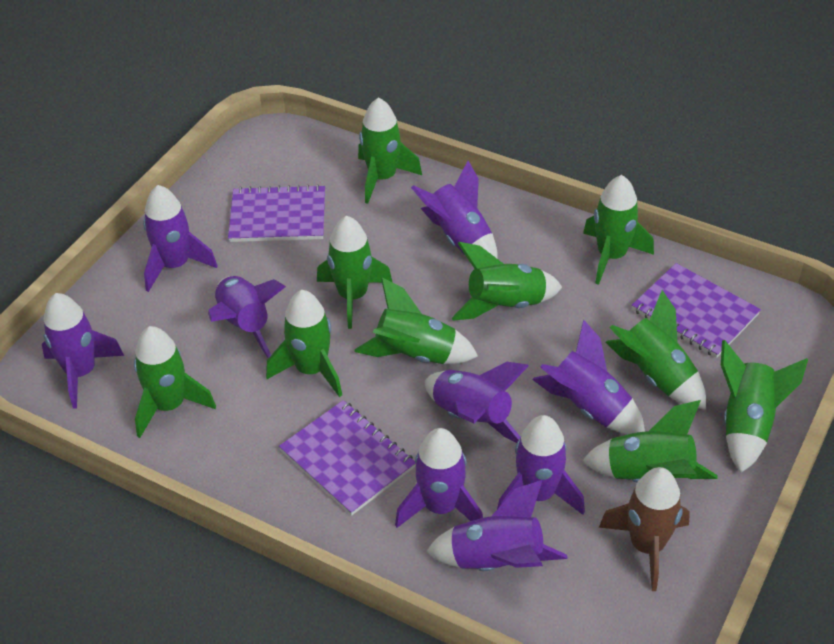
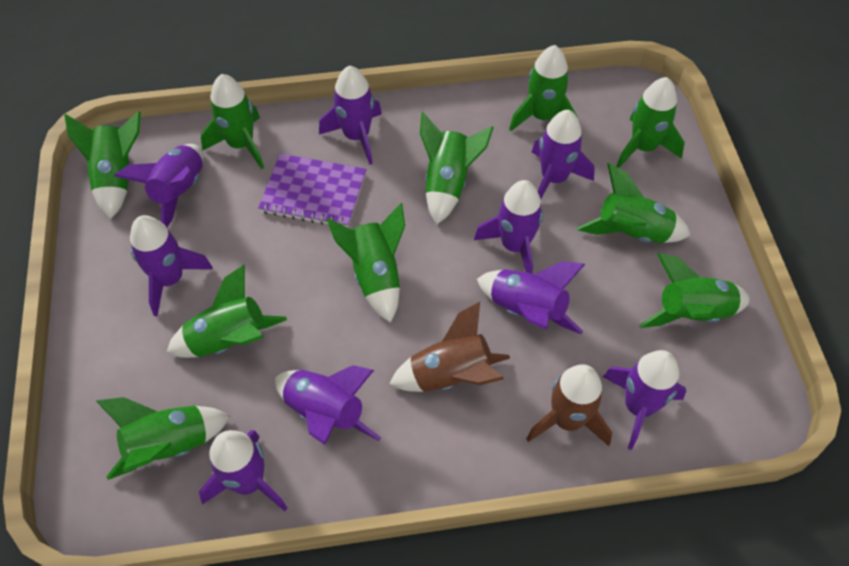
brown rocket: 1 -> 2
purple notebook: 3 -> 1

